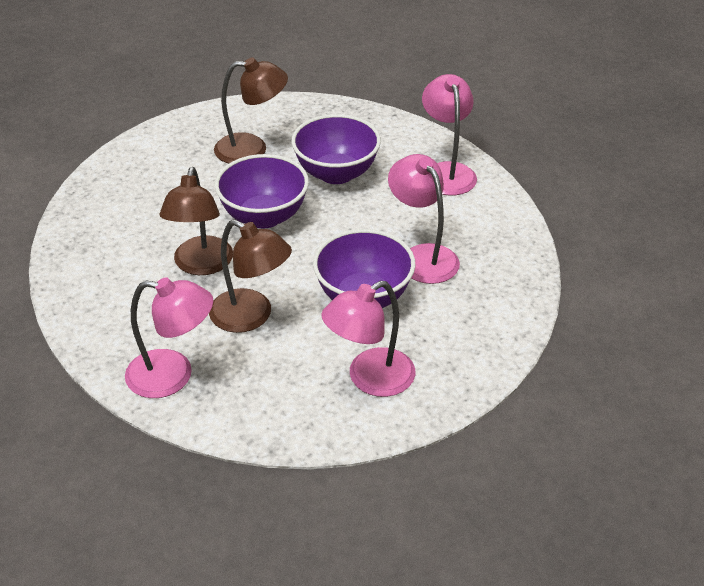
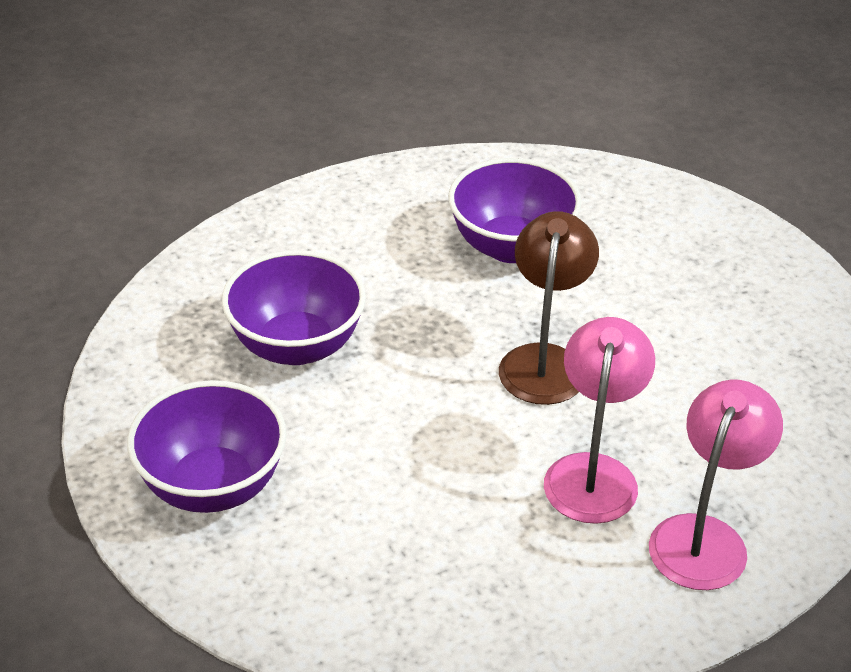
brown lamp: 3 -> 1
pink lamp: 4 -> 2

